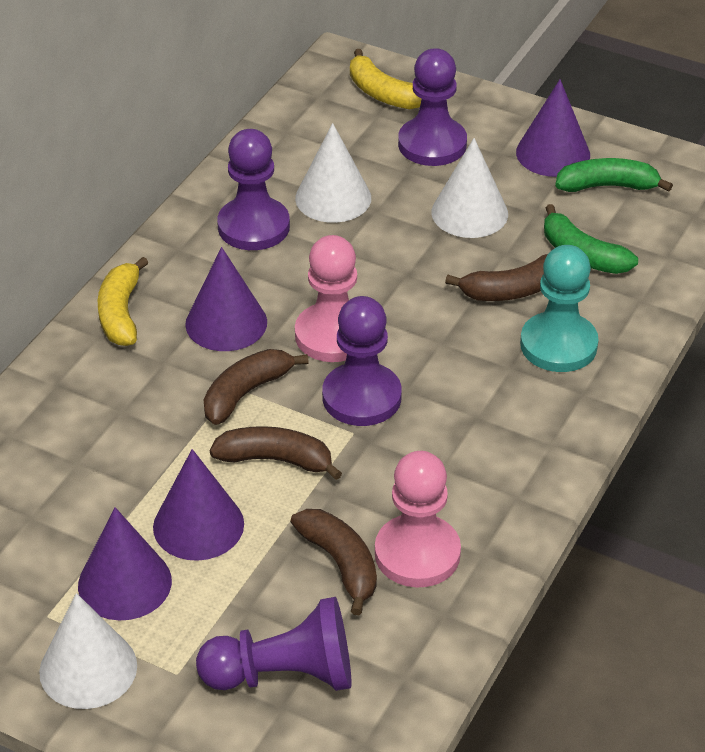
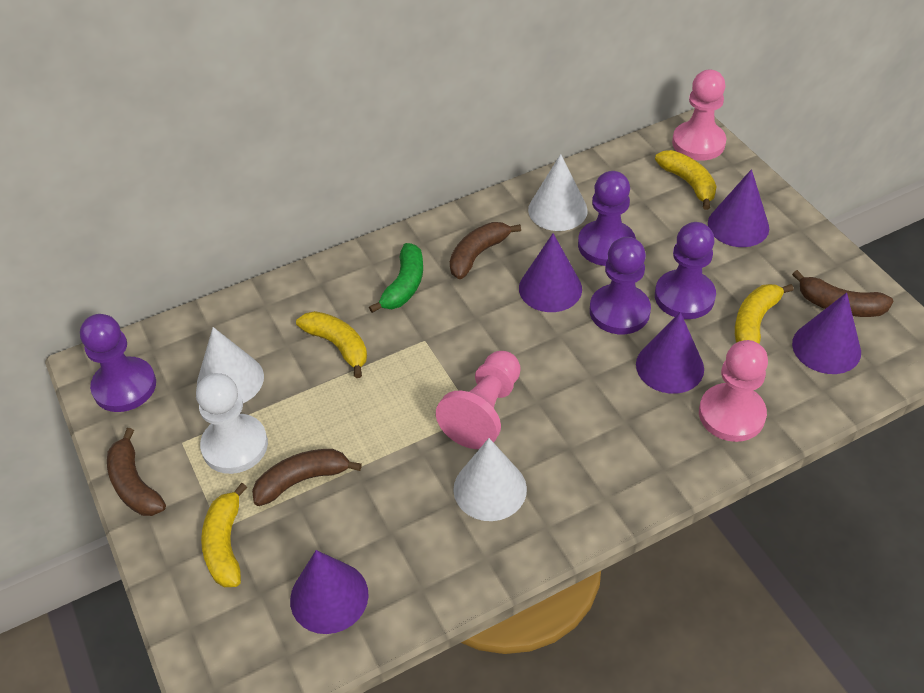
green banana: 2 -> 1
pink pawn: 2 -> 3
purple cone: 4 -> 5
turquoise pawn: 1 -> 0
white pawn: 0 -> 1
yellow banana: 2 -> 4

